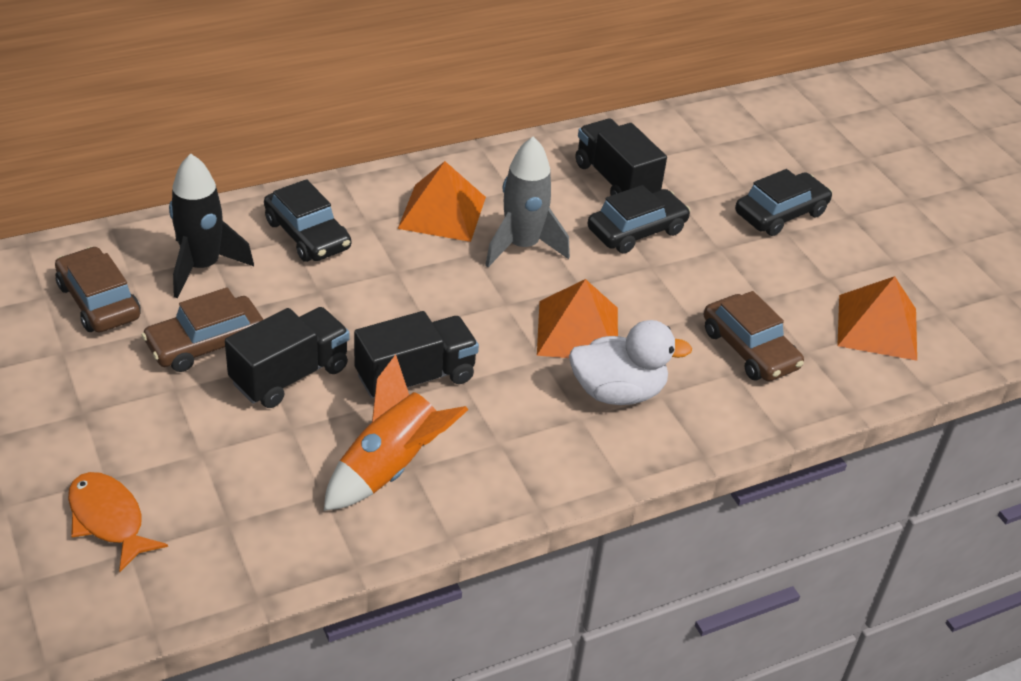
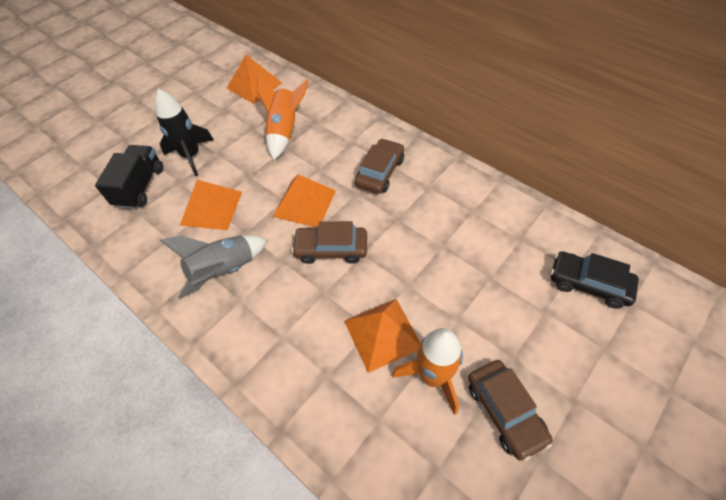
black car: 3 -> 1
black truck: 3 -> 1
orange fish: 1 -> 0
orange pyramid: 3 -> 4
orange rocket: 1 -> 2
white duck: 1 -> 0

